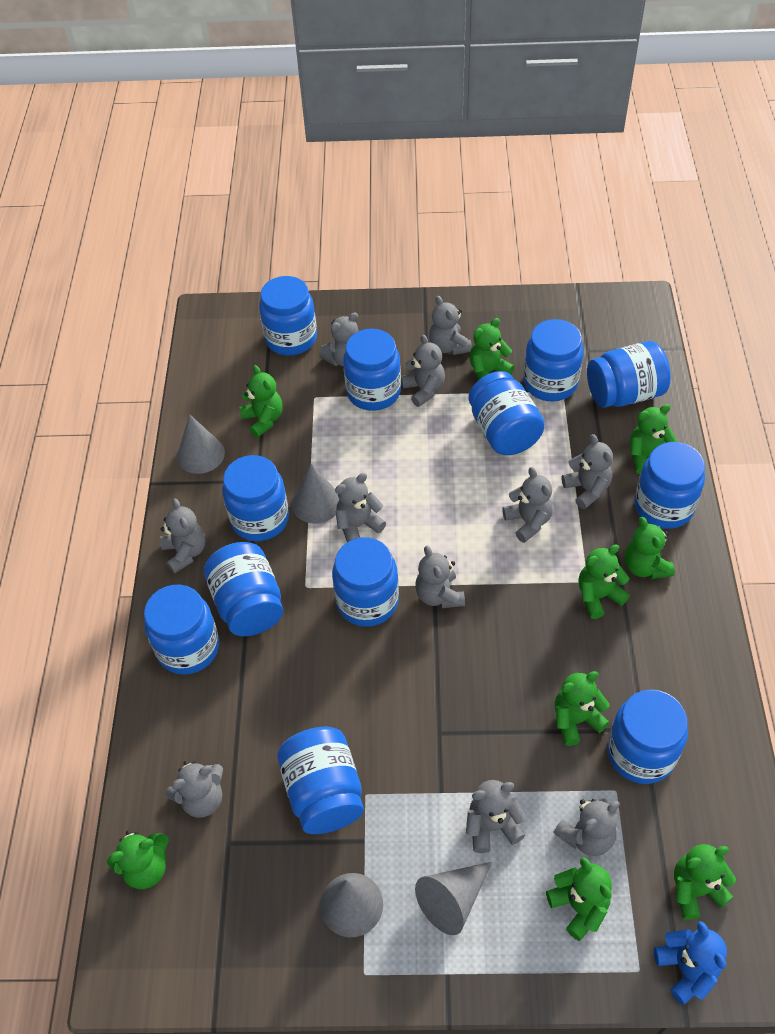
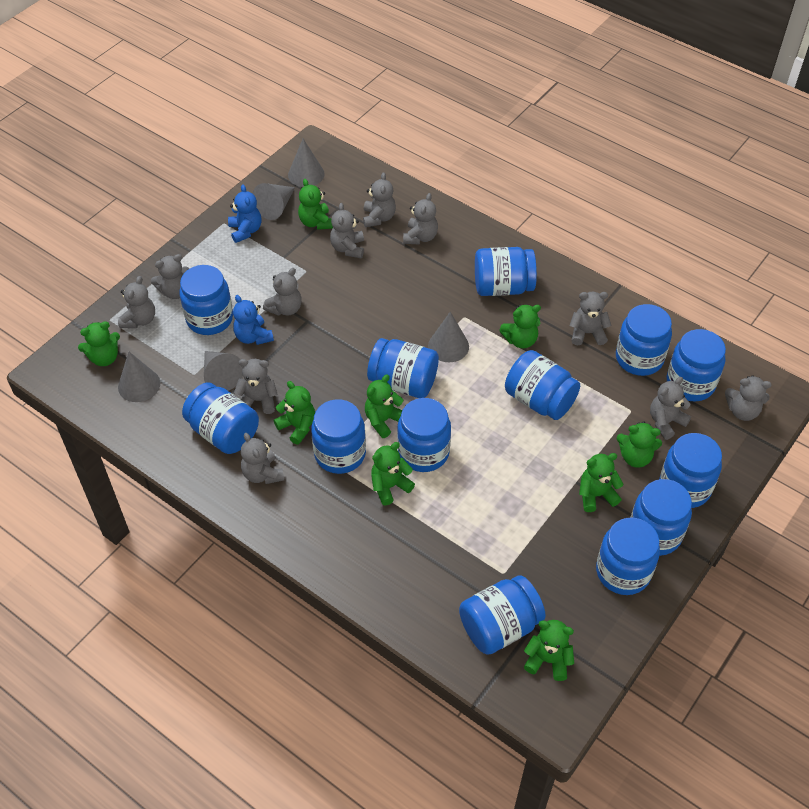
blue jar: 12 -> 13
blue teddy bear: 1 -> 2
grey cone: 4 -> 5

